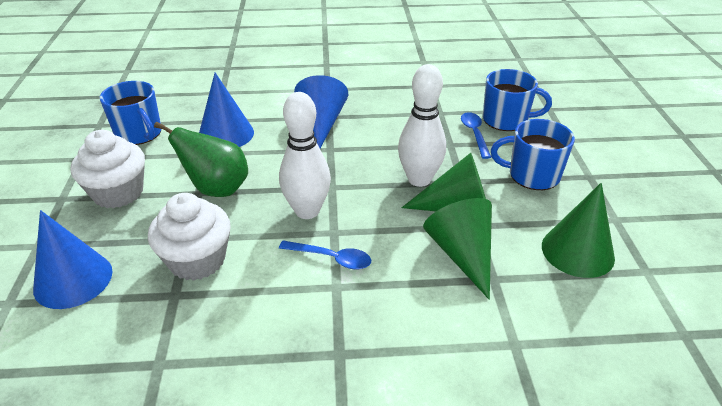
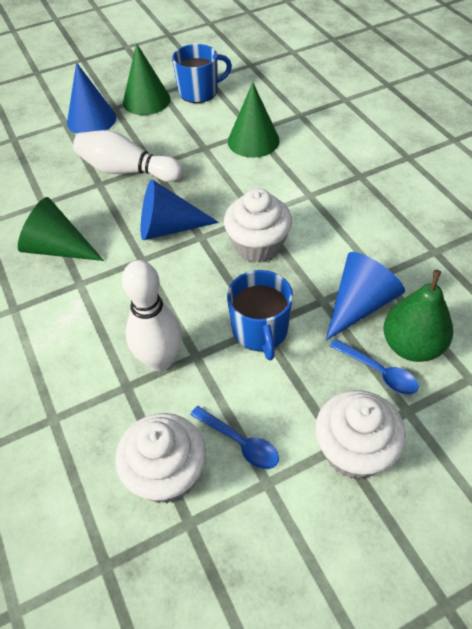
blue mug: 3 -> 2
white cupcake: 2 -> 3

